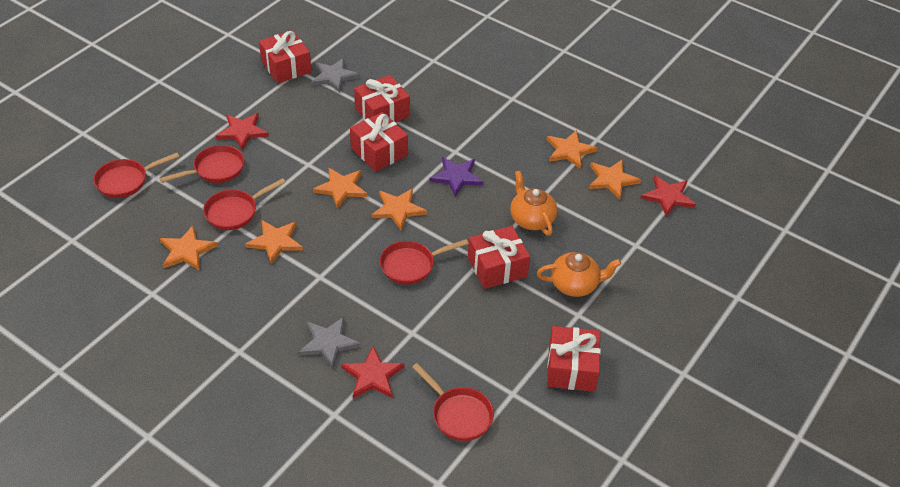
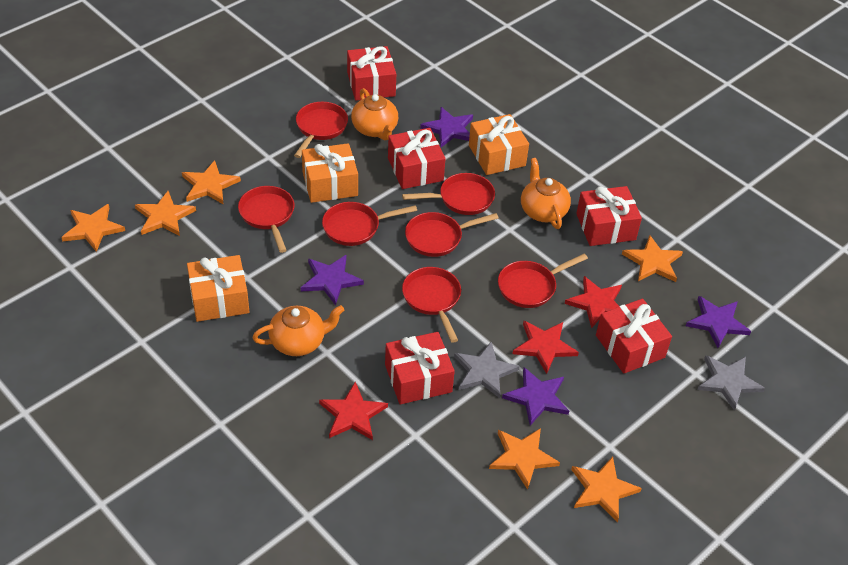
orange gift: 0 -> 3
orange teapot: 2 -> 3
purple star: 1 -> 4
red pan: 5 -> 7

